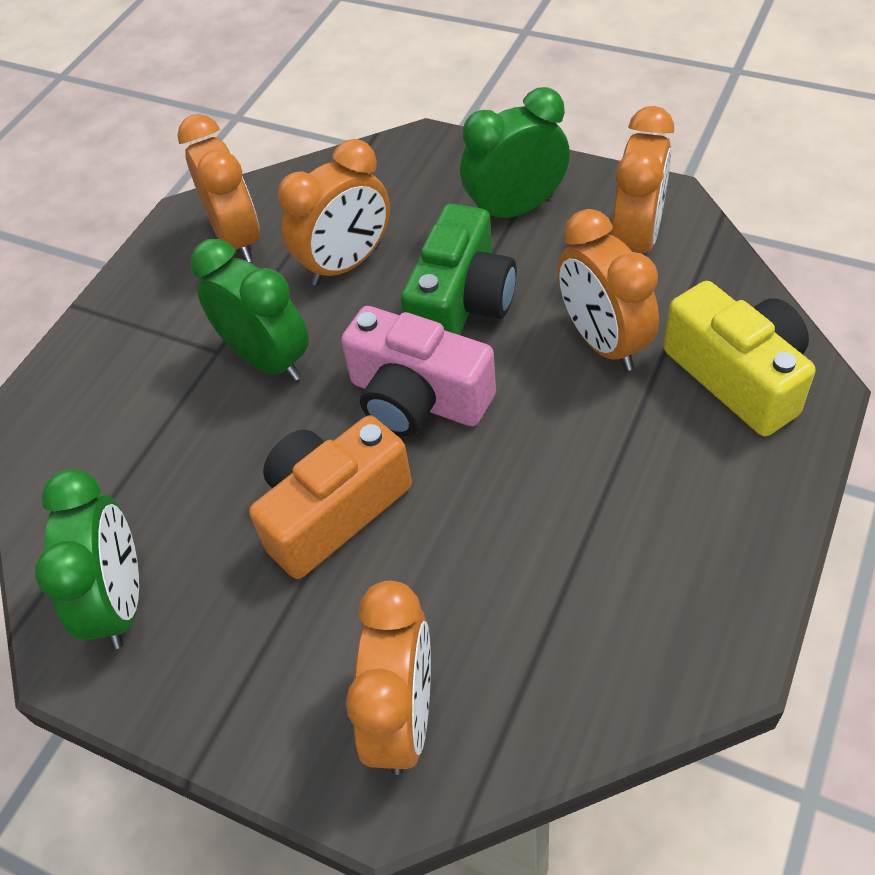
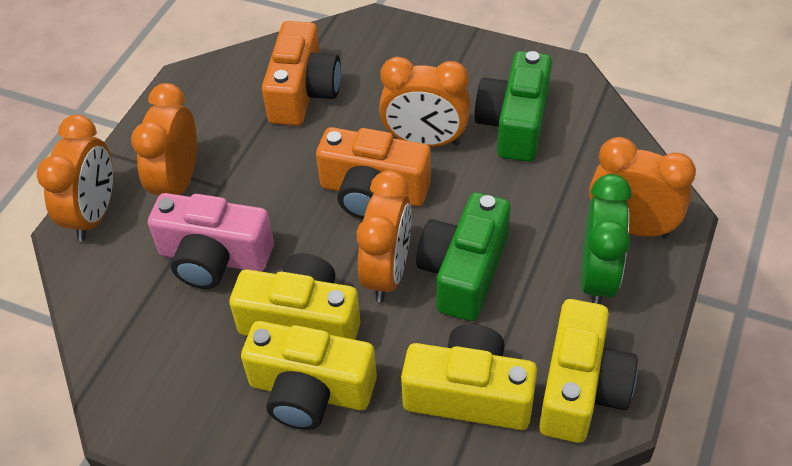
green camera: 1 -> 2
green clock: 3 -> 1
orange camera: 1 -> 2
yellow camera: 1 -> 4

